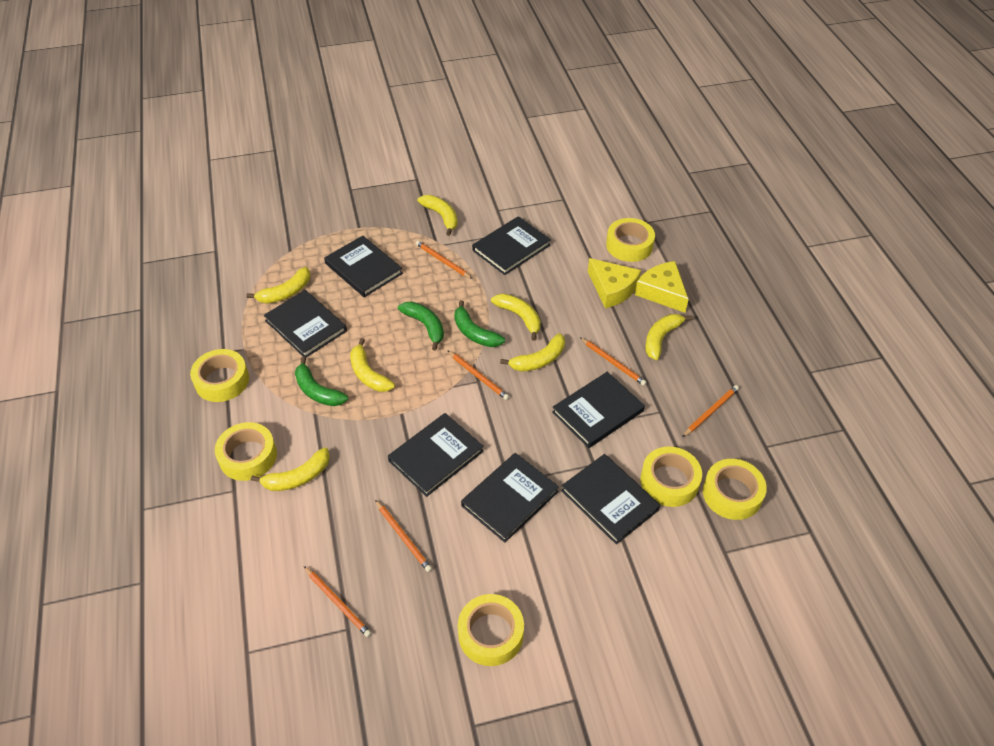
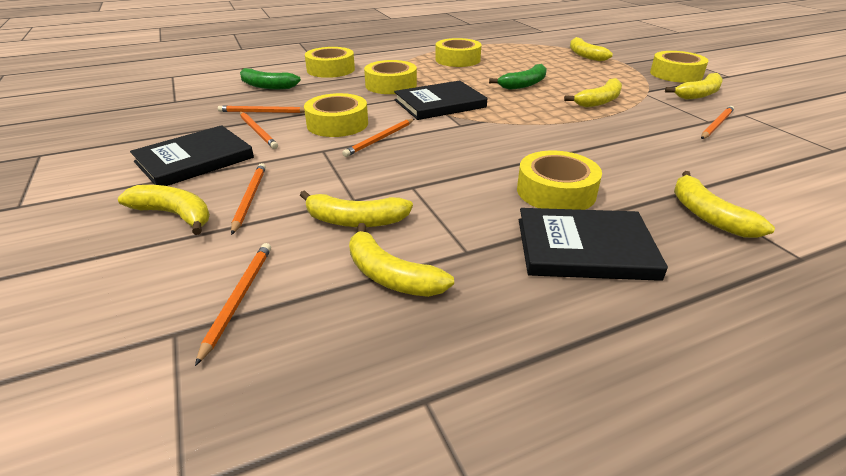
black book: 7 -> 3
green banana: 3 -> 2
yellow cheese: 2 -> 0

